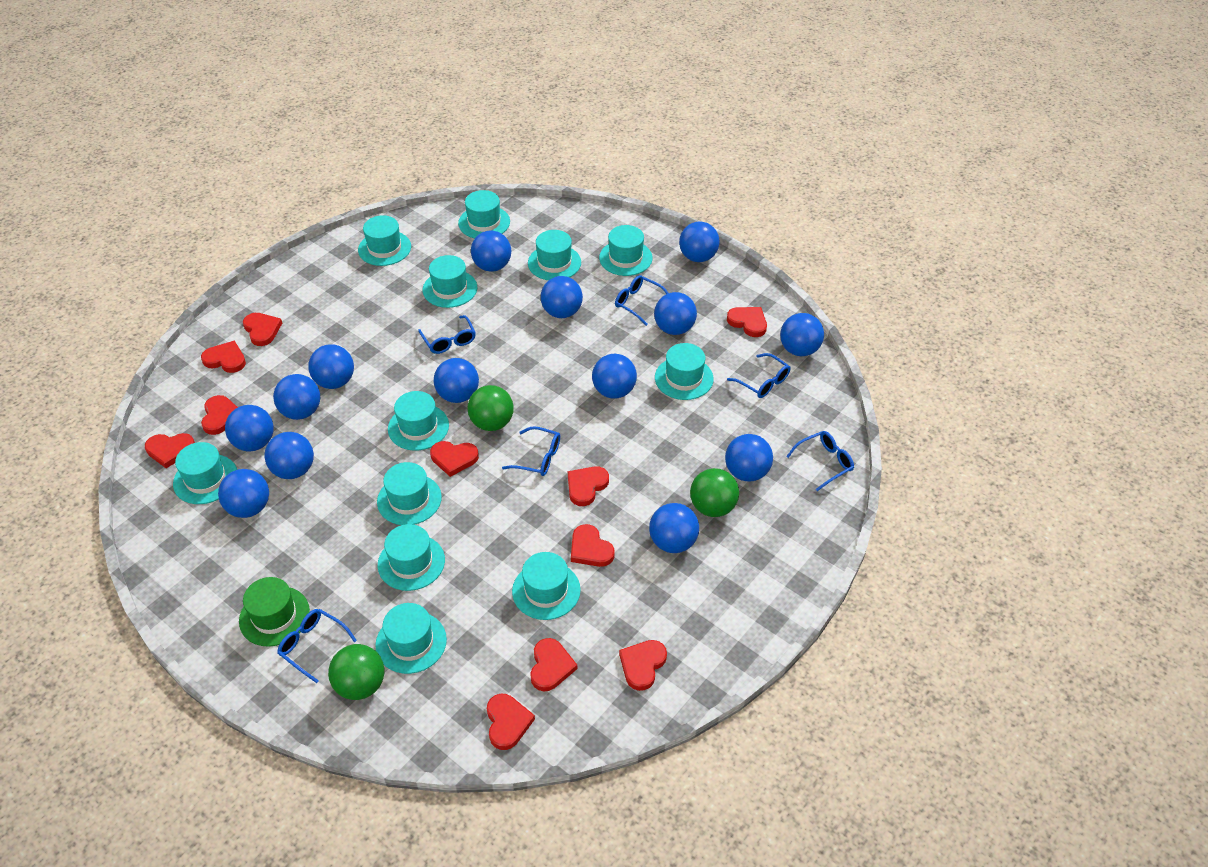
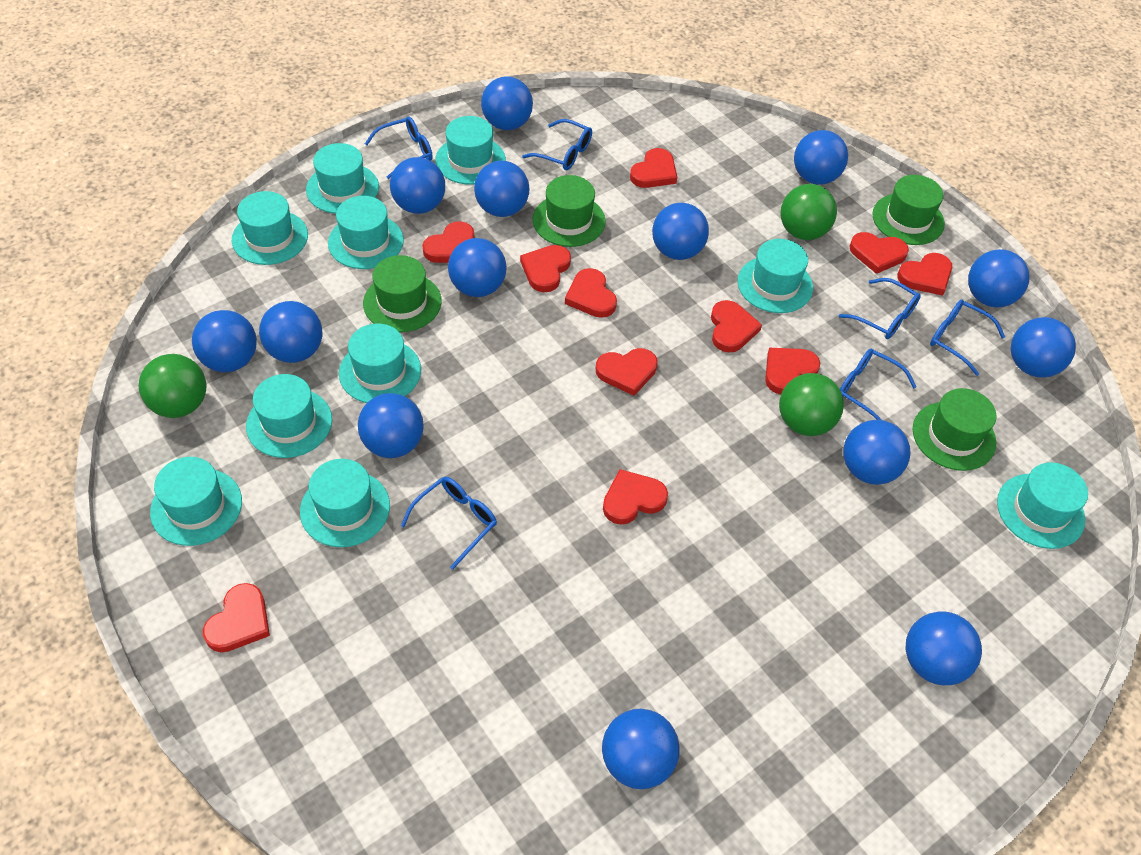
green hat: 1 -> 4
turquoise hat: 12 -> 10

